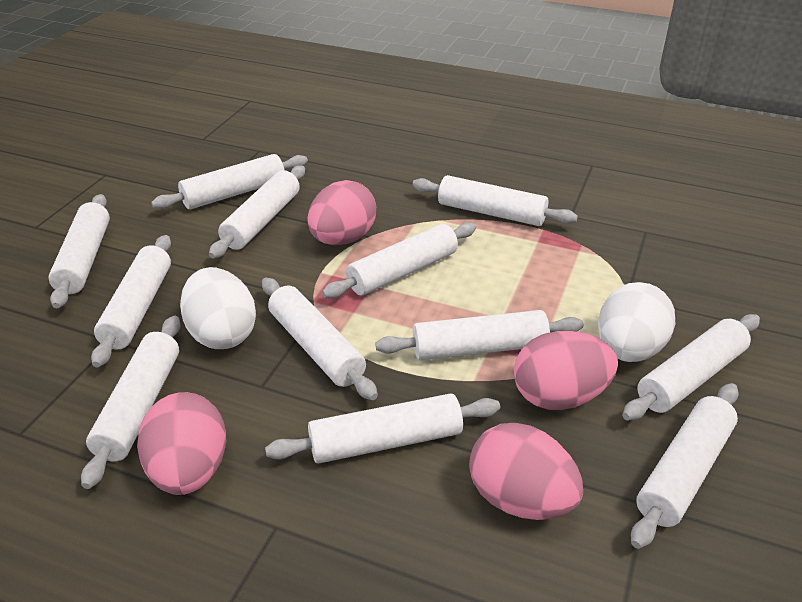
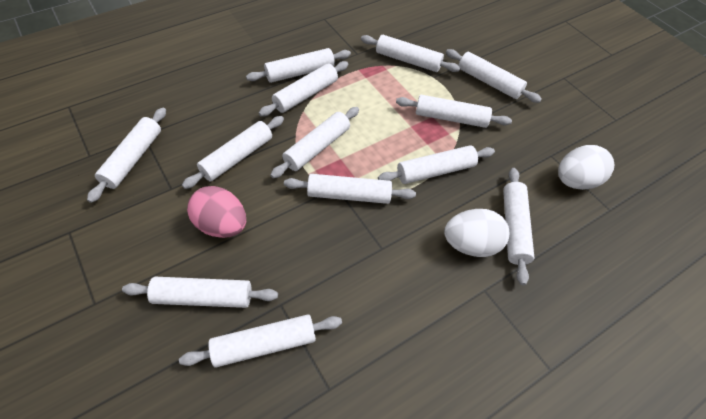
pink egg: 4 -> 1
white rolling pin: 12 -> 13

